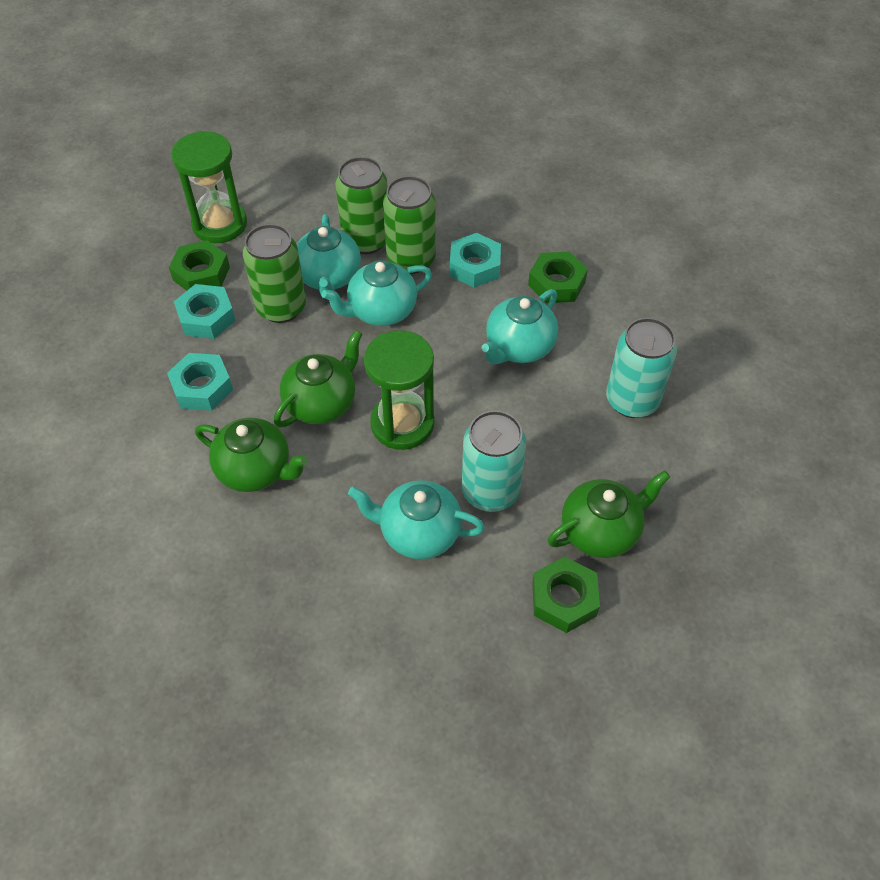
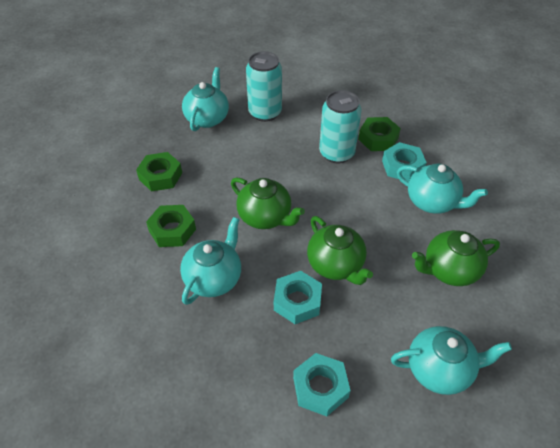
green can: 3 -> 0
green hourglass: 2 -> 0

